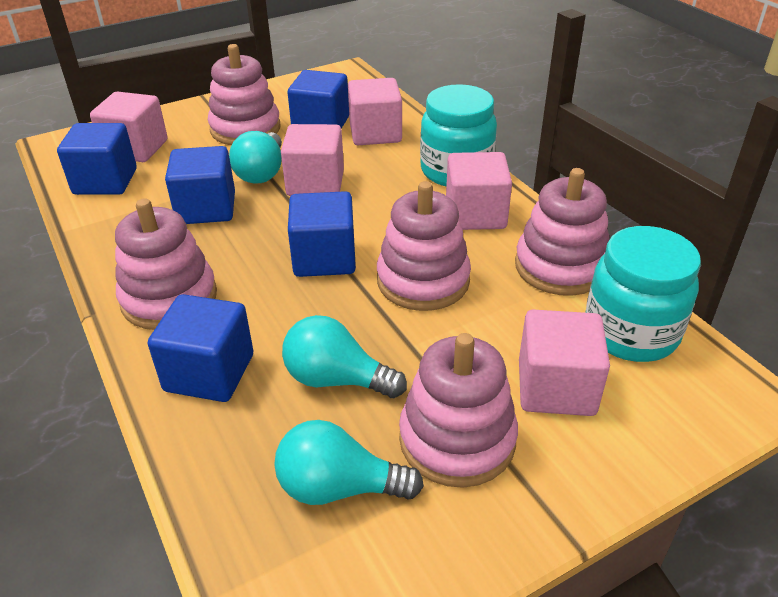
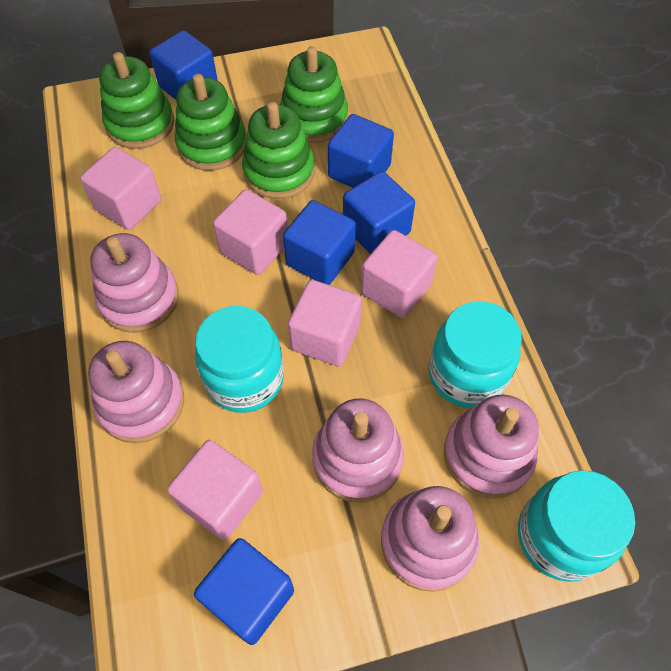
green stacking toy: 0 -> 4
turquoise jar: 2 -> 3
turquoise light bulb: 3 -> 0

